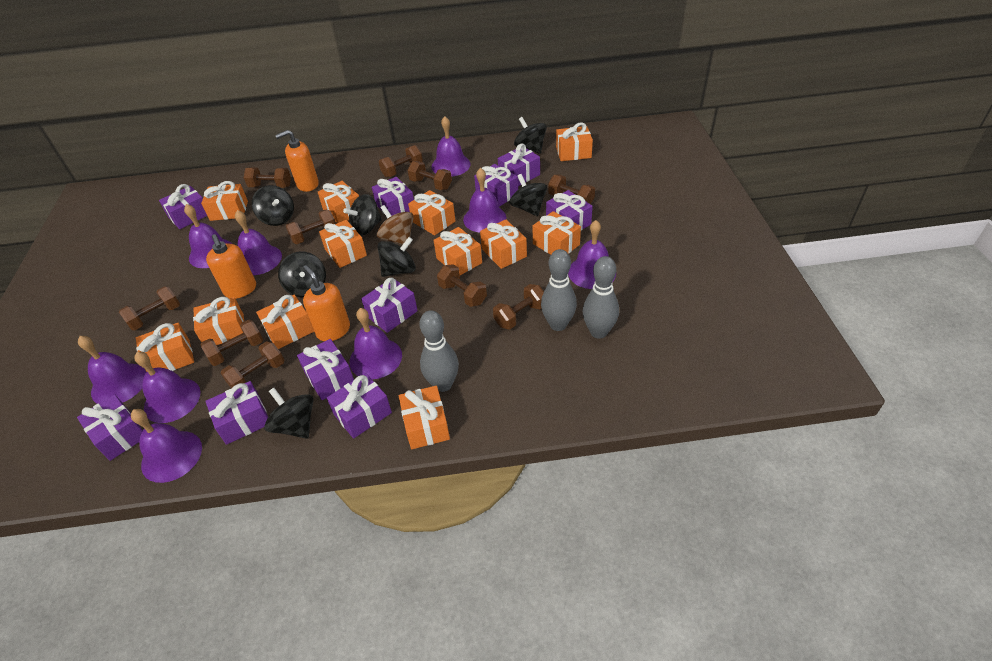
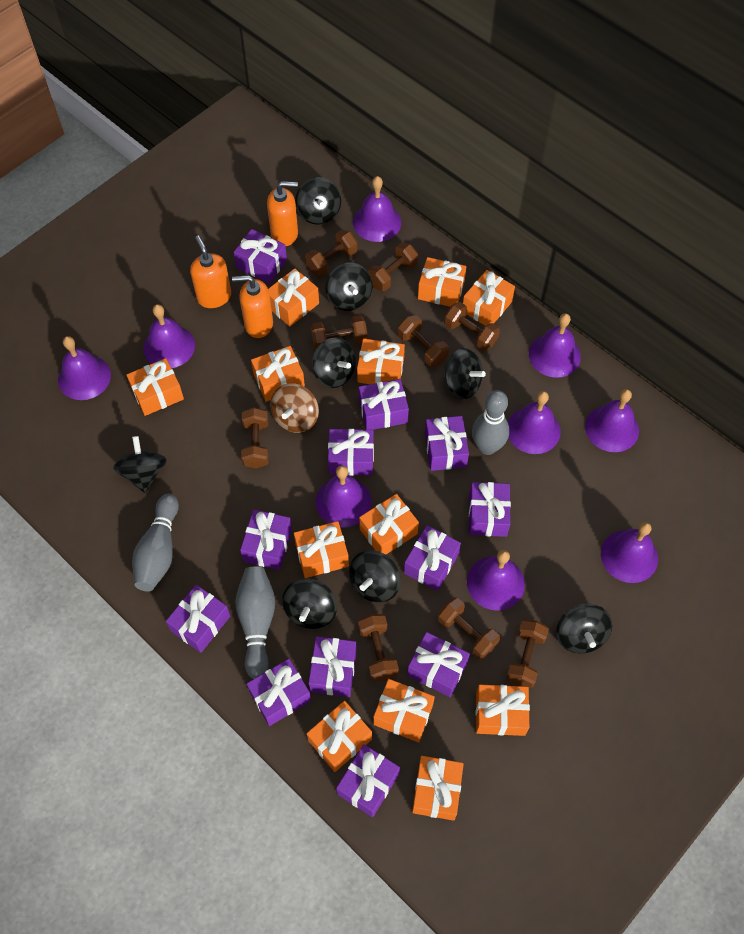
black spinning top: 7 -> 8
brown dumbbell: 10 -> 9
purple gift: 10 -> 12

